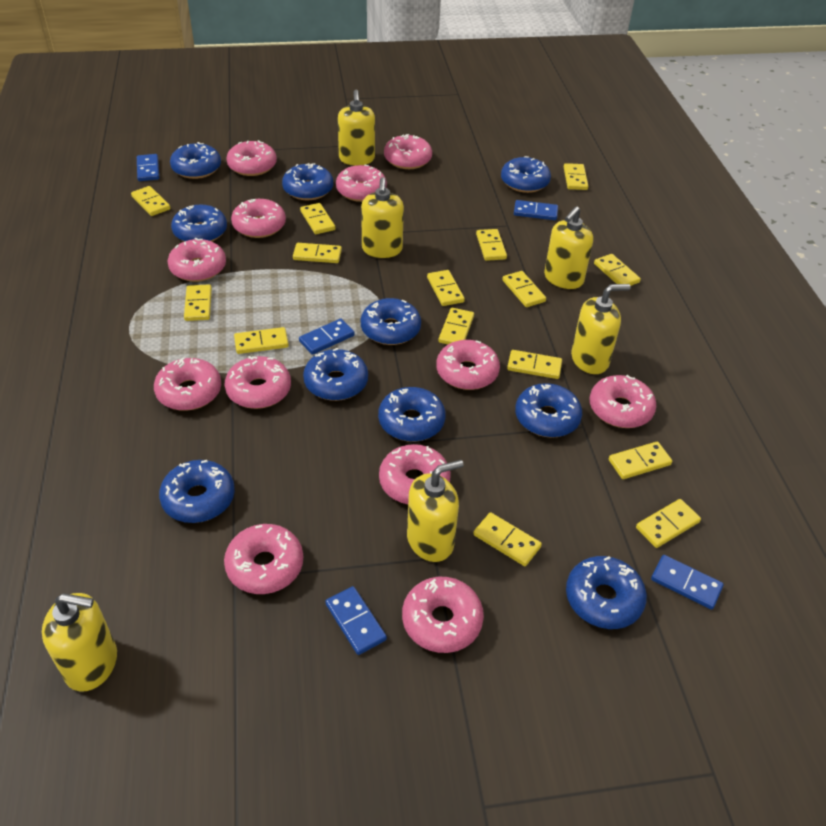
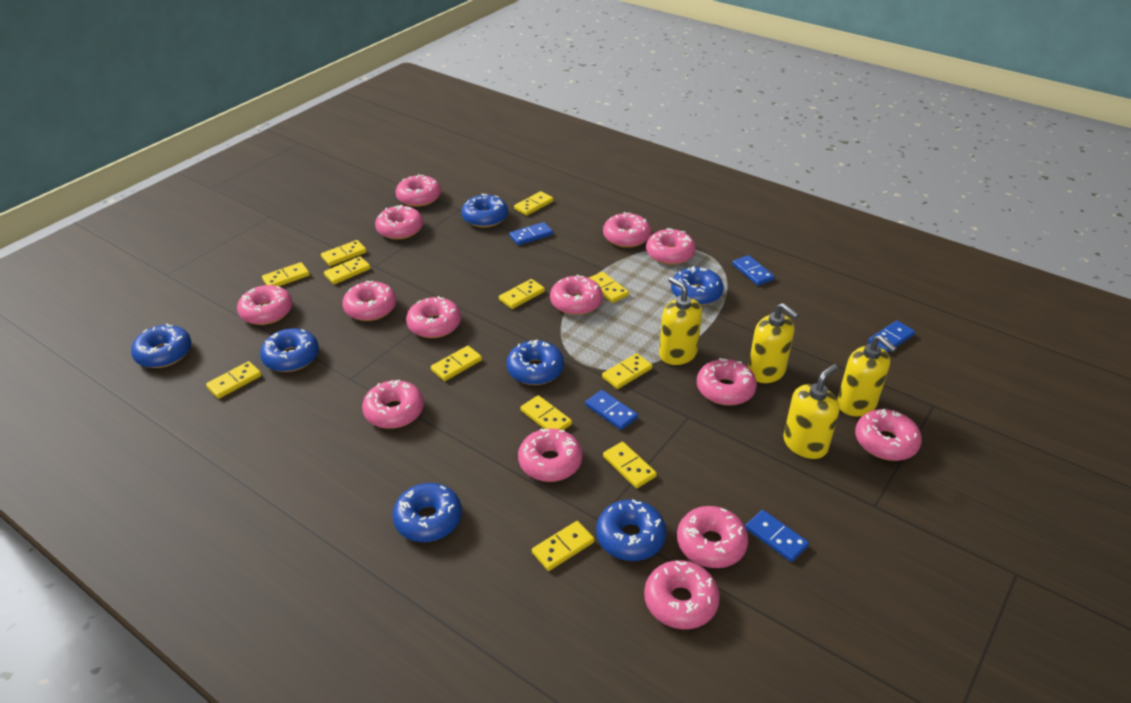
blue donut: 10 -> 7
pink donut: 12 -> 14
yellow domino: 15 -> 12
yellow soap dispenser: 6 -> 4

